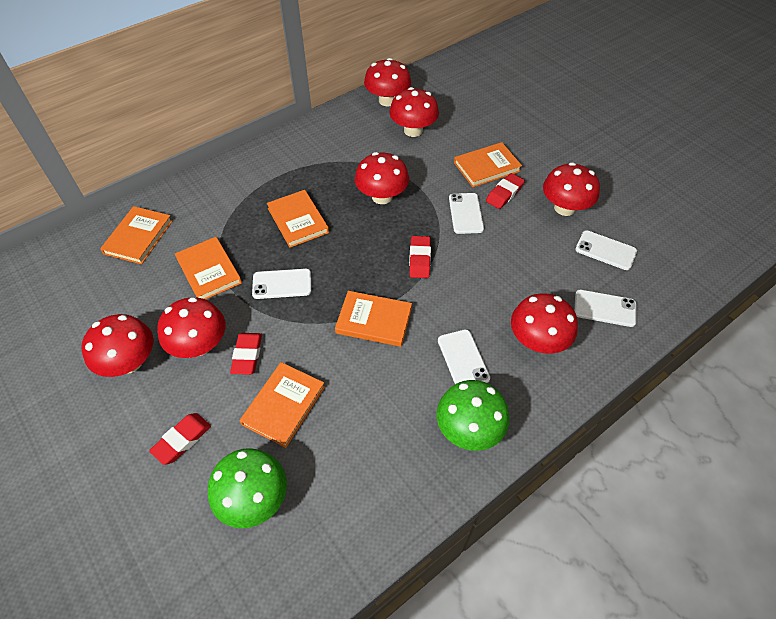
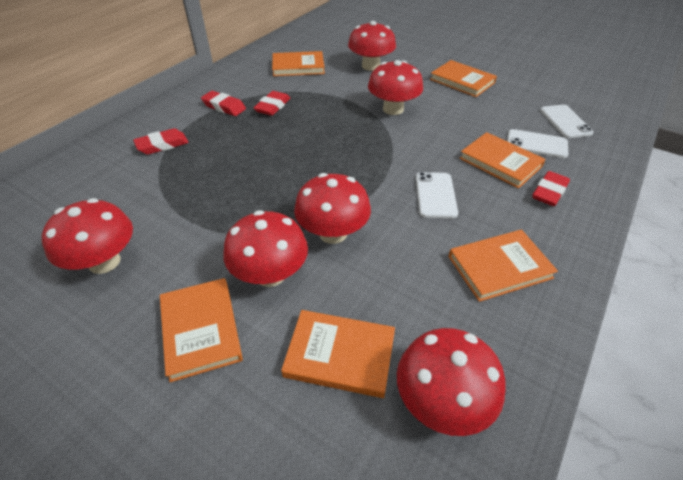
green mushroom: 2 -> 0
red mushroom: 7 -> 6
white phone: 5 -> 3

